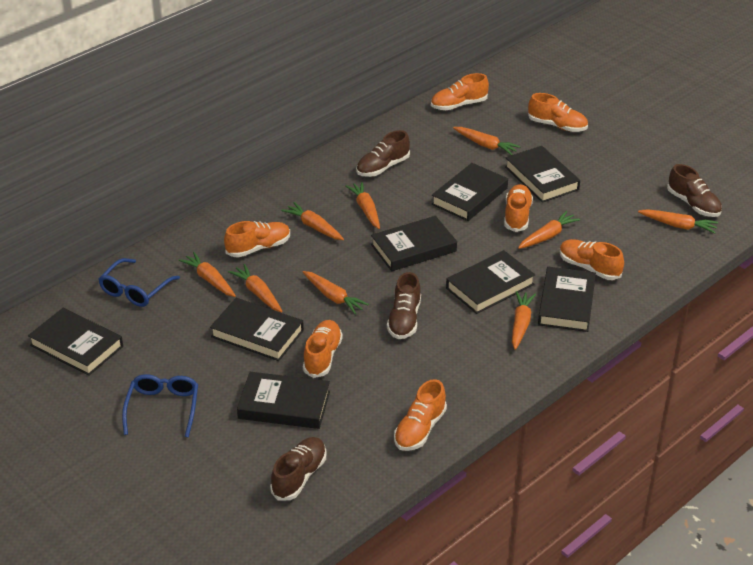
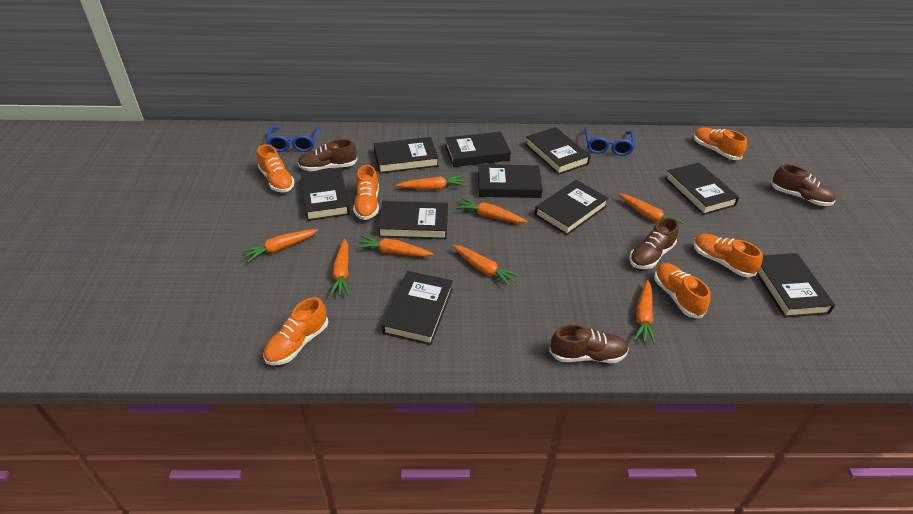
black book: 8 -> 10
orange carrot: 9 -> 8
orange shoe: 7 -> 6

